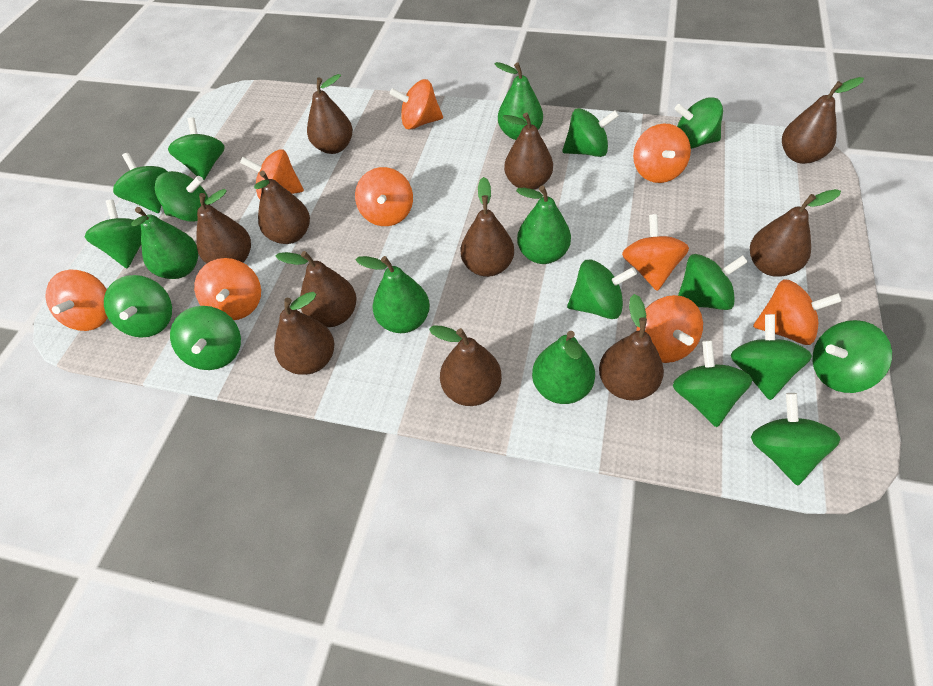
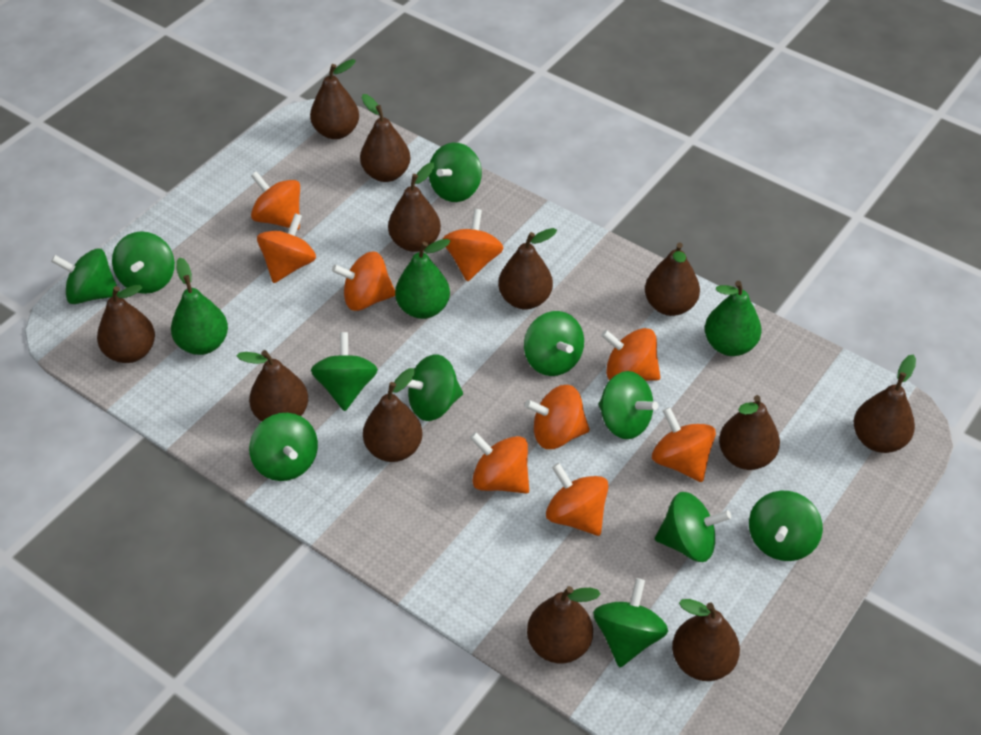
brown pear: 11 -> 12
green pear: 5 -> 3
green spinning top: 14 -> 11

